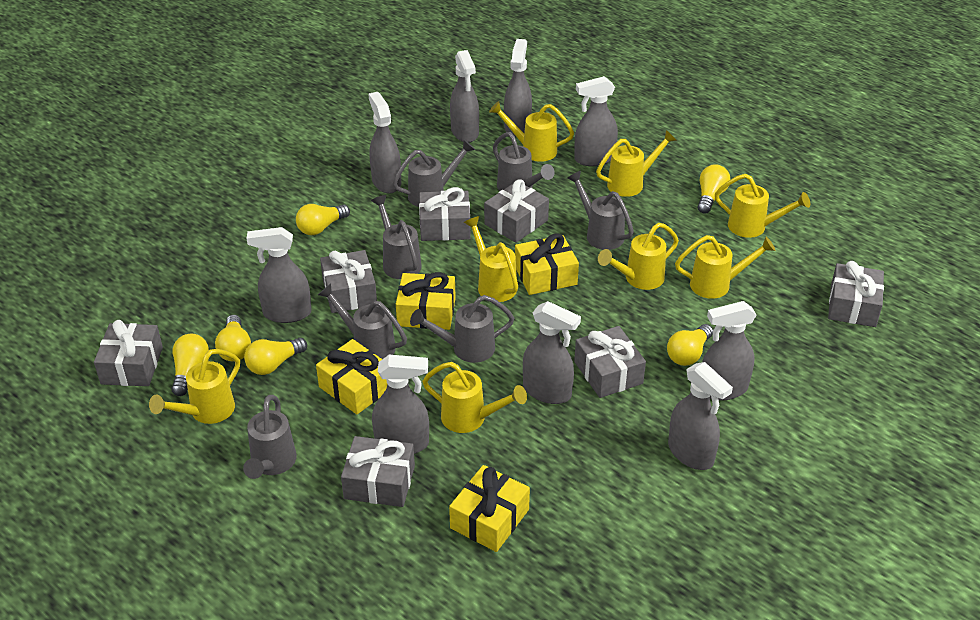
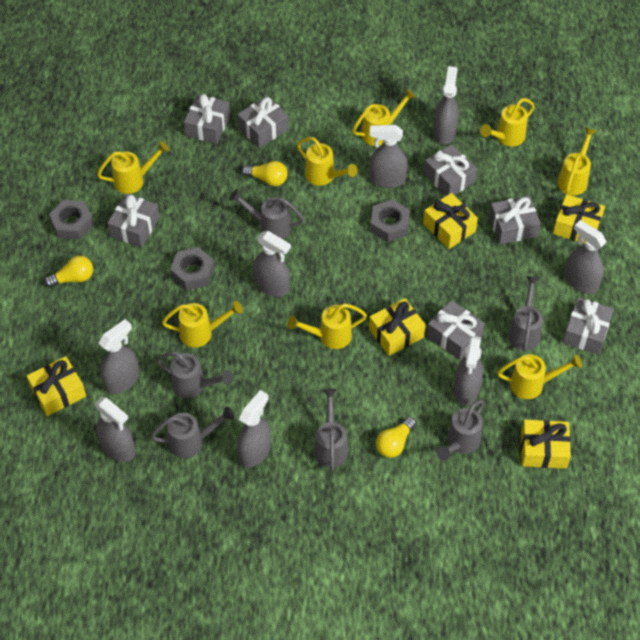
grey nut: 0 -> 3
grey spray bottle: 9 -> 8
grey watering can: 7 -> 6
yellow gift: 4 -> 5
yellow light bulb: 6 -> 3

